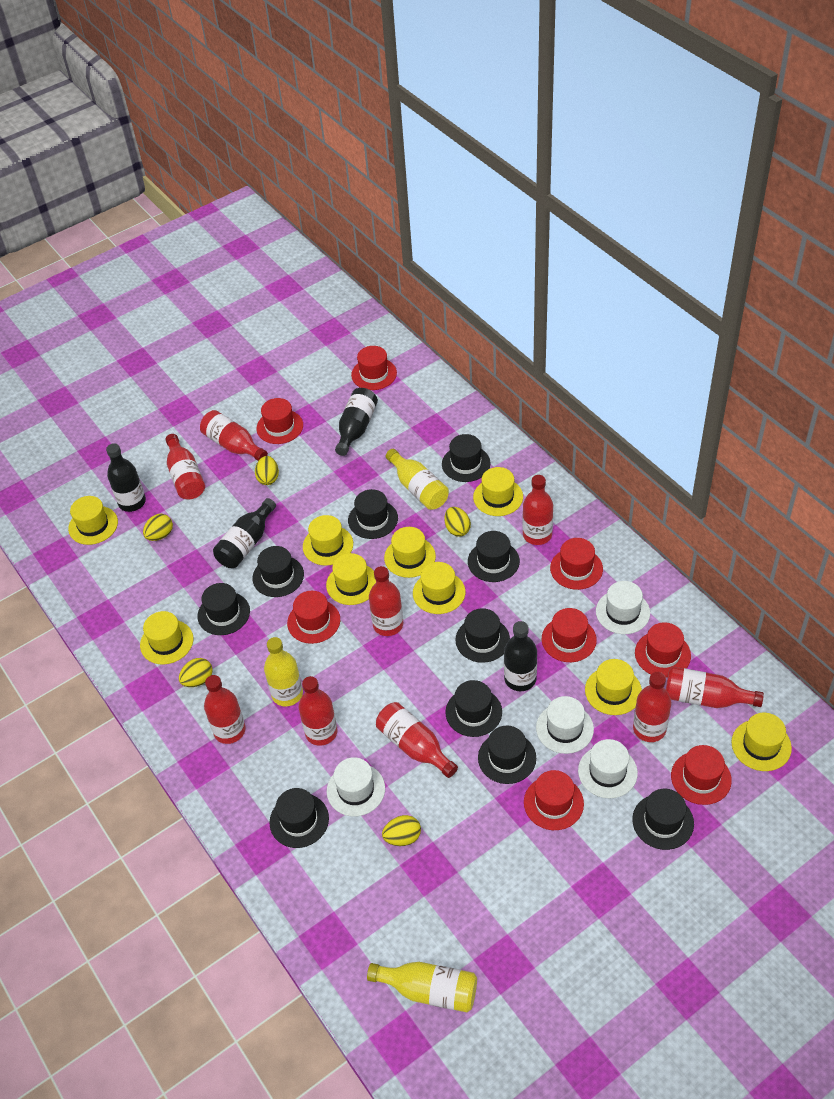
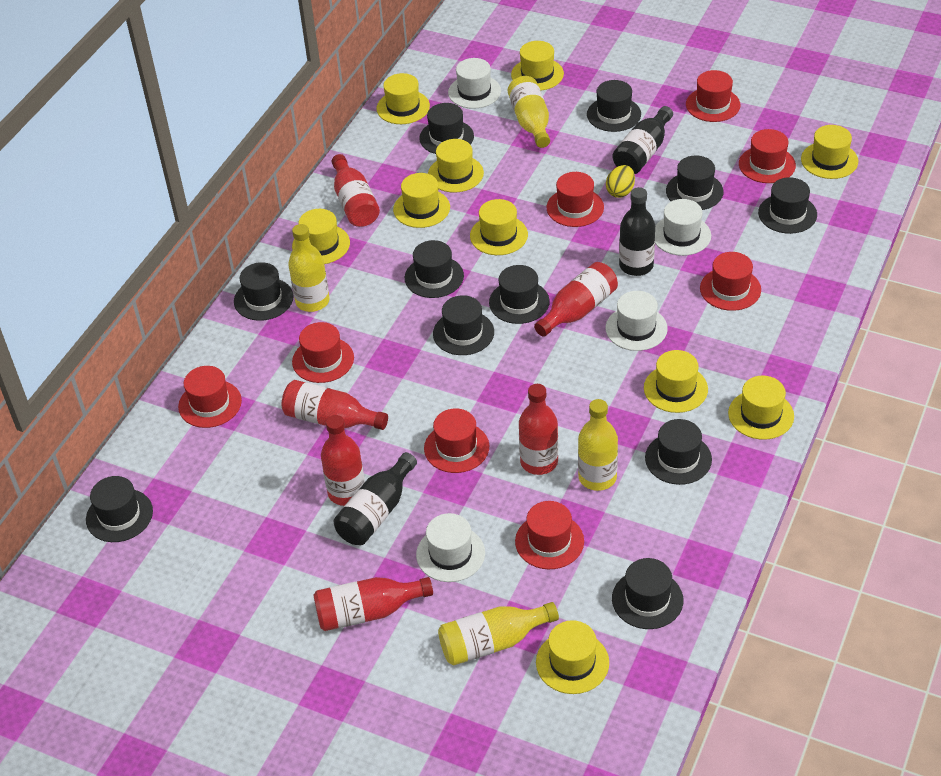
black bottle: 4 -> 3
black hat: 10 -> 11
red bottle: 9 -> 6
yellow bottle: 3 -> 4
yellow egg: 5 -> 1
yellow hat: 9 -> 10

